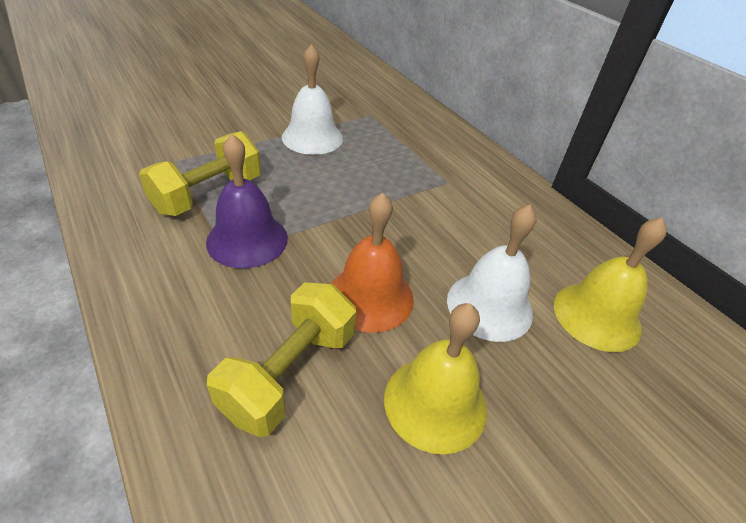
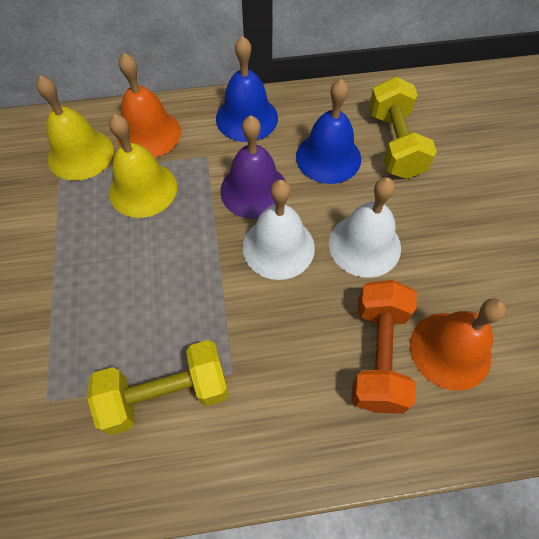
blue bell: 0 -> 2
orange bell: 1 -> 2
orange dumbbell: 0 -> 1

